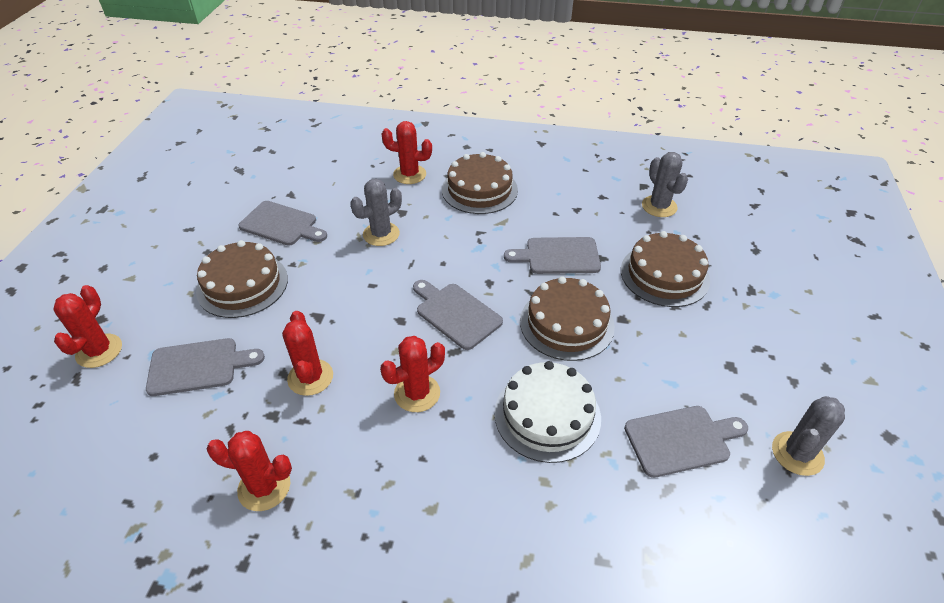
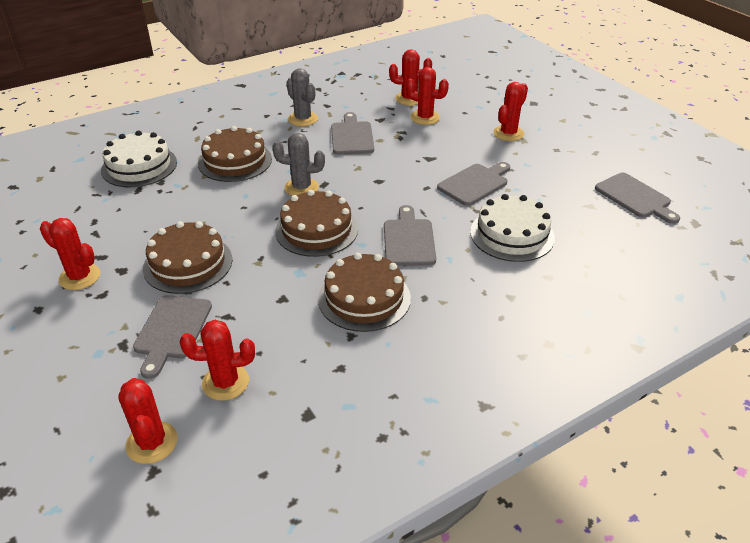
grey cactus: 3 -> 2
red cactus: 5 -> 6
white cake: 1 -> 2

